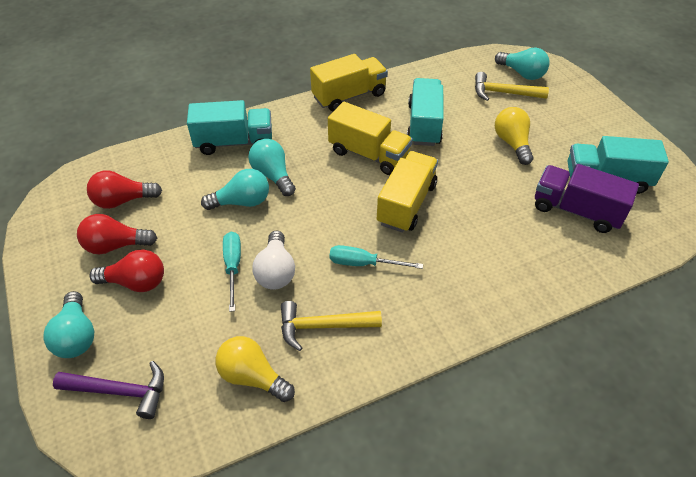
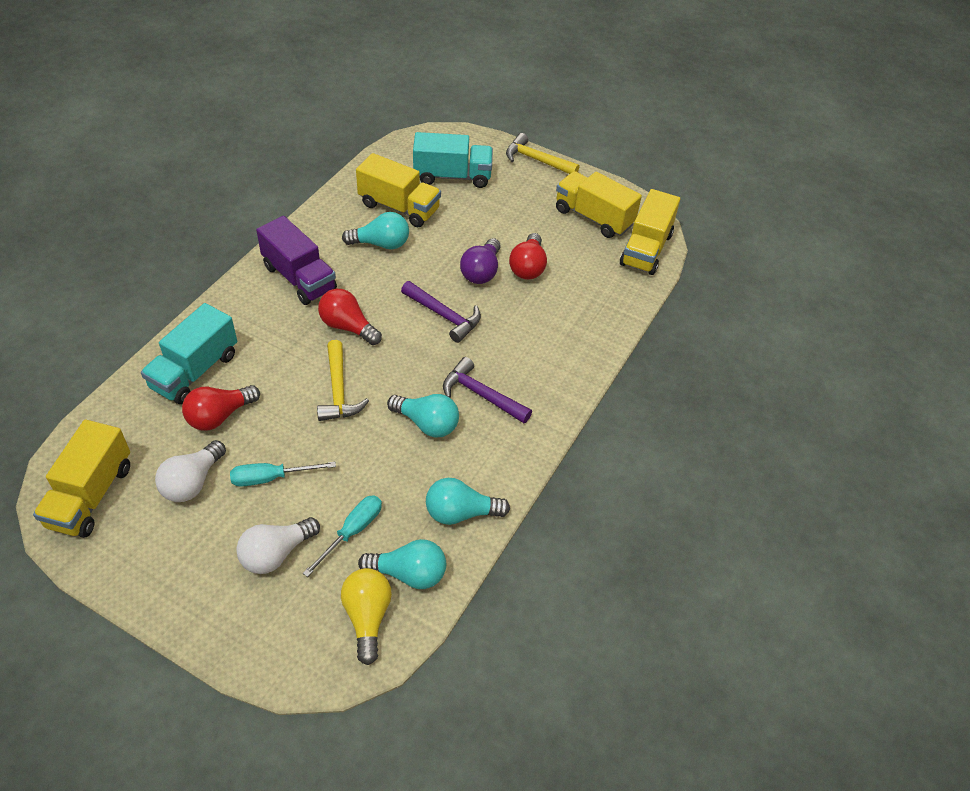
purple hammer: 1 -> 2
purple light bulb: 0 -> 1
turquoise truck: 3 -> 2
white light bulb: 1 -> 2
yellow light bulb: 2 -> 1
yellow truck: 3 -> 4

